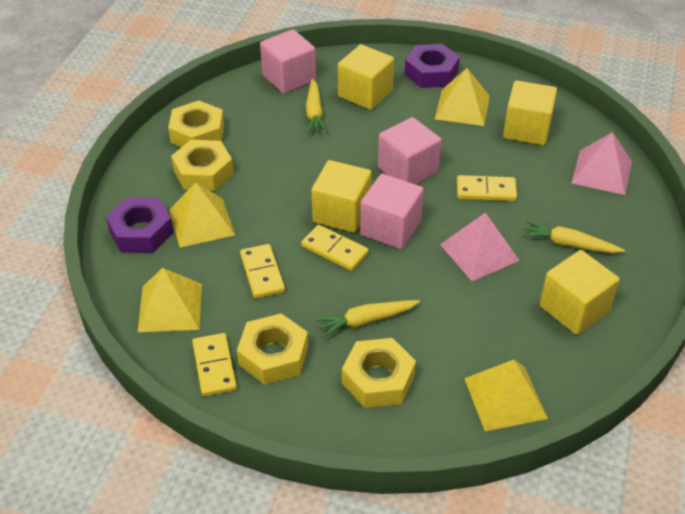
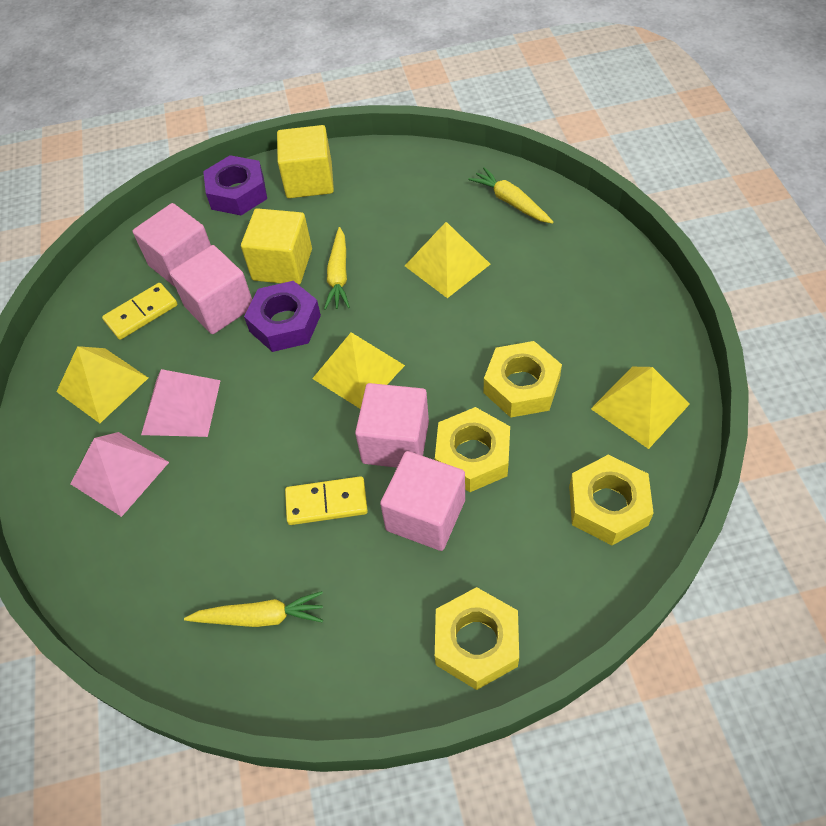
pink cube: 3 -> 4
yellow cube: 4 -> 2
yellow domino: 4 -> 2

